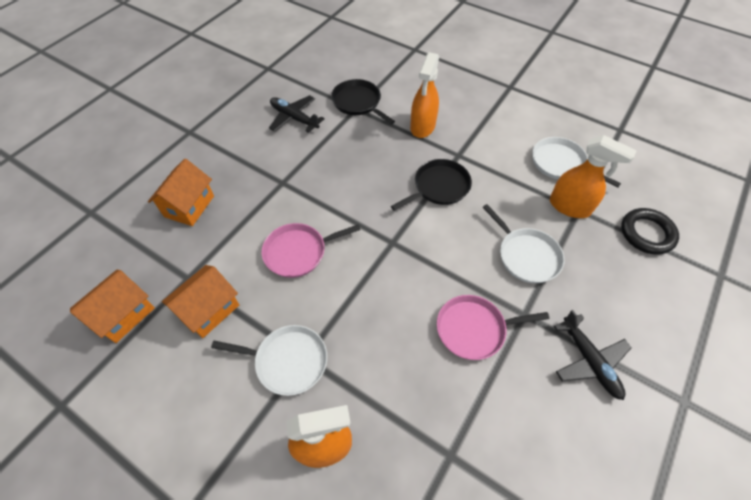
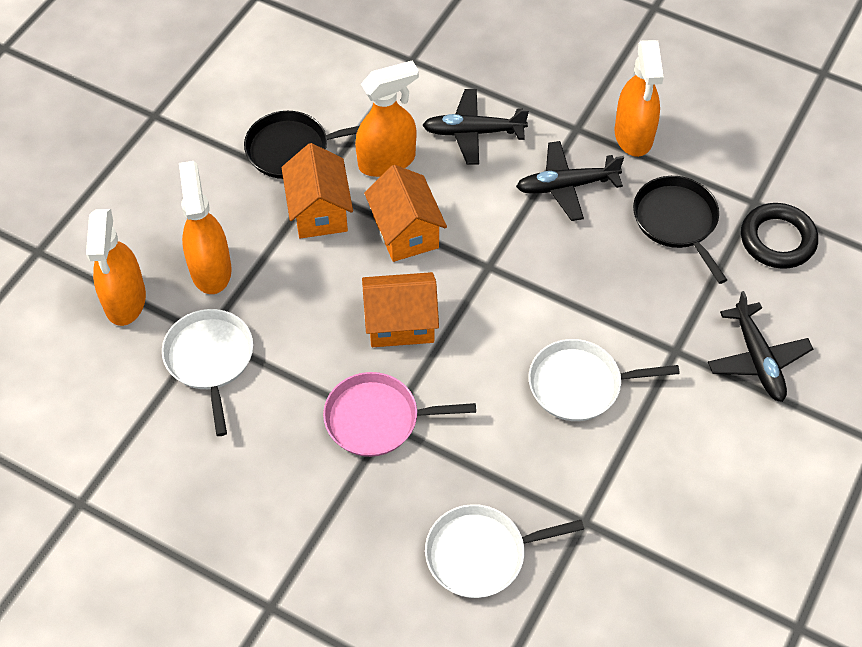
black plane: 2 -> 3
orange spray bottle: 3 -> 4
pink pan: 2 -> 1

